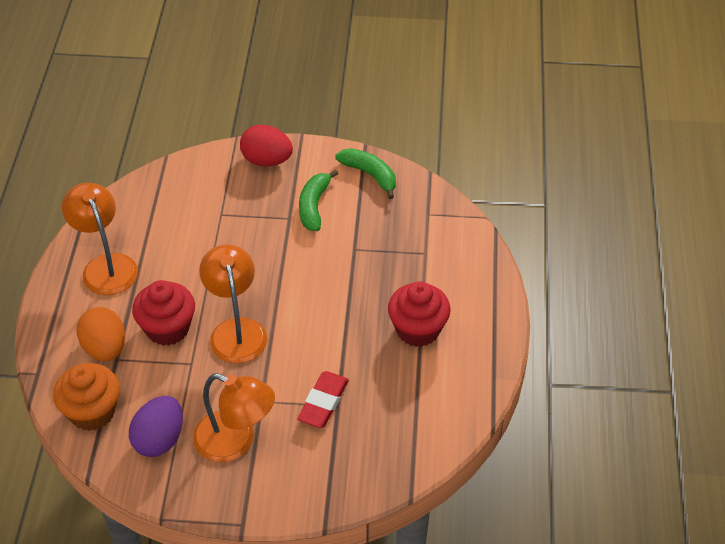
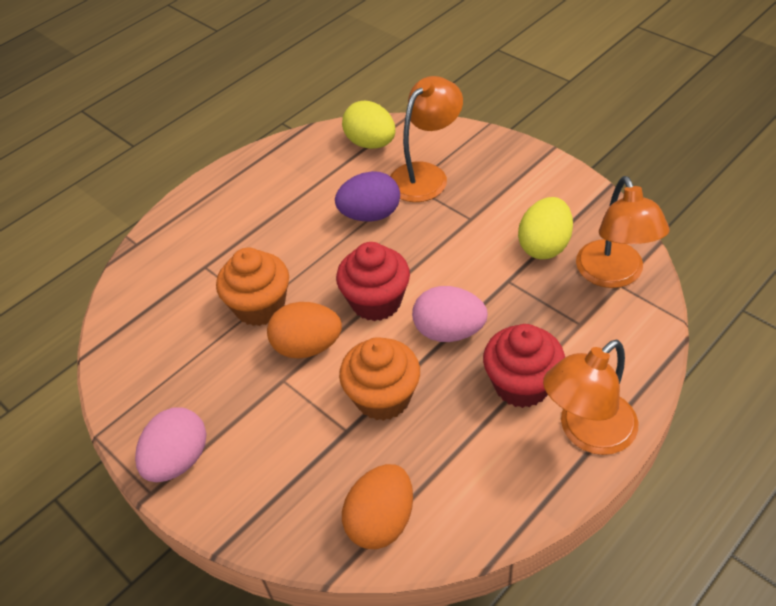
green banana: 2 -> 0
orange cupcake: 1 -> 2
orange egg: 1 -> 2
pink egg: 0 -> 2
red egg: 1 -> 0
red eraser: 1 -> 0
yellow egg: 0 -> 2

